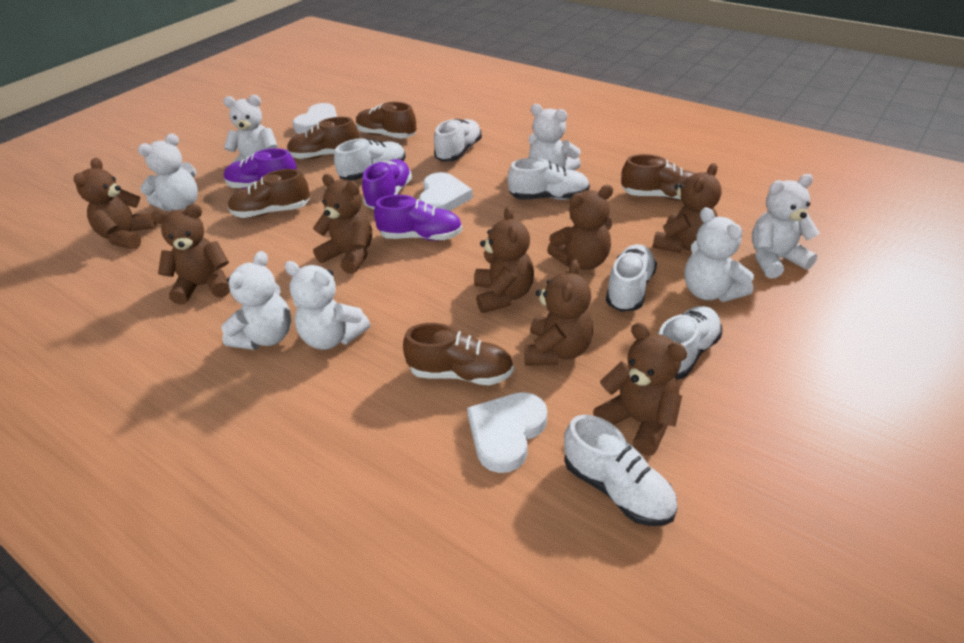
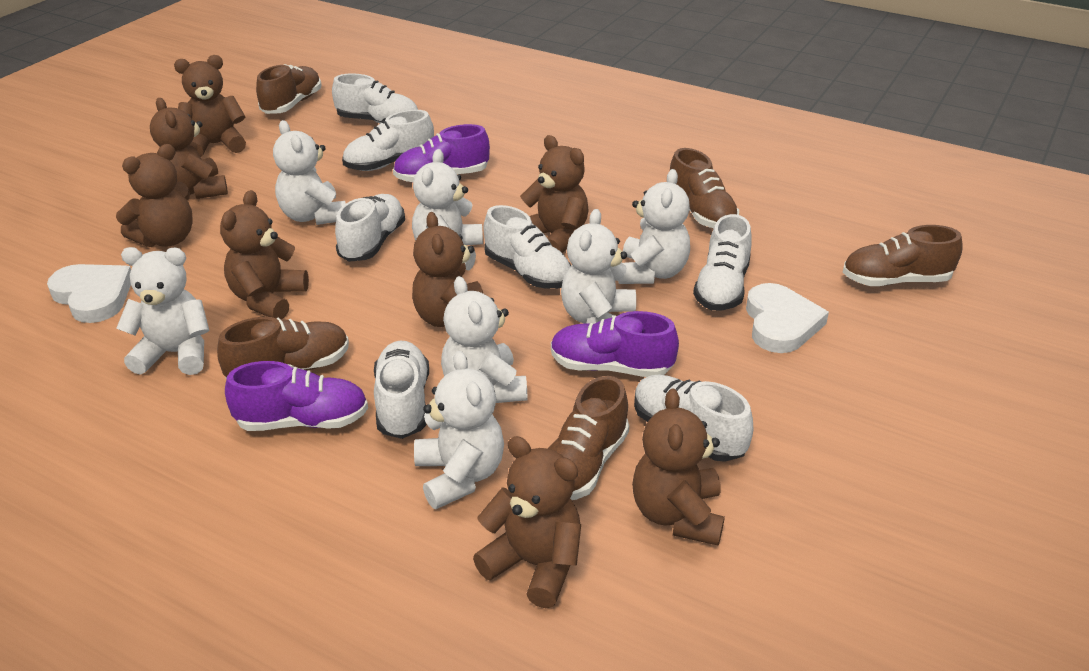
white heart: 3 -> 2
white shoe: 6 -> 7

